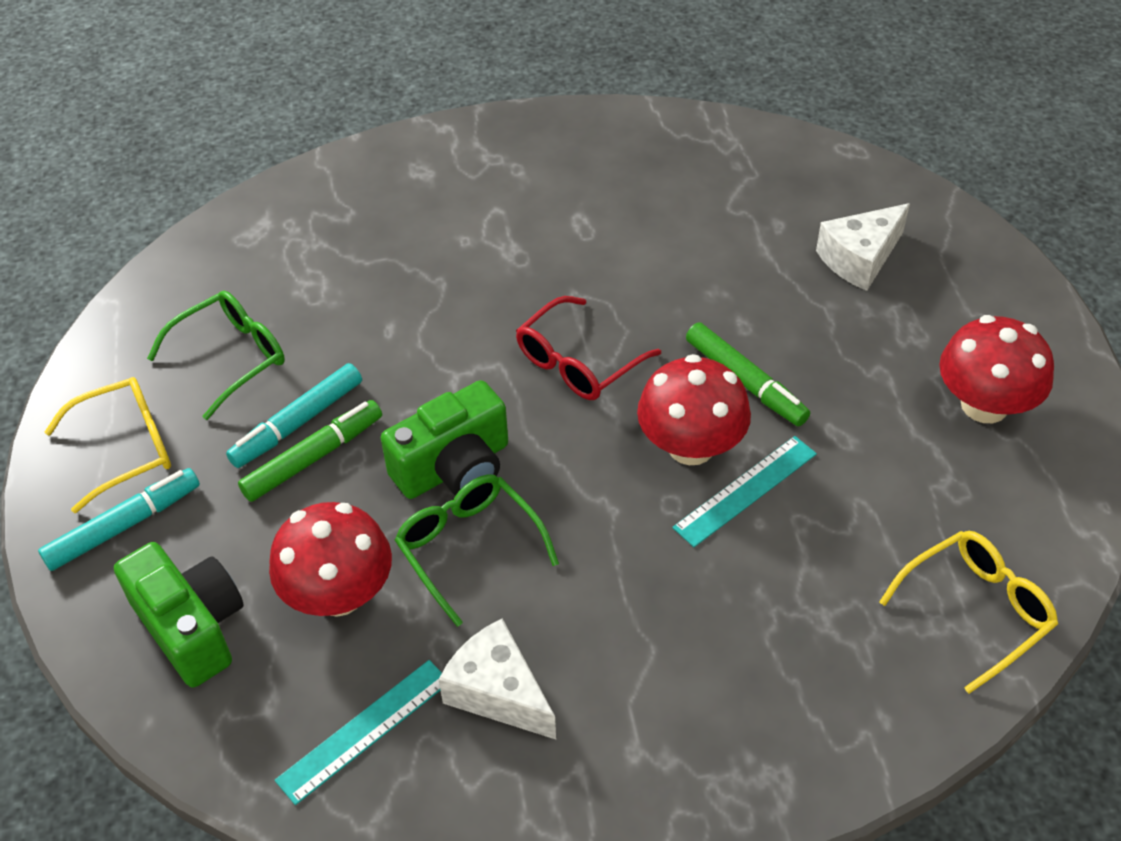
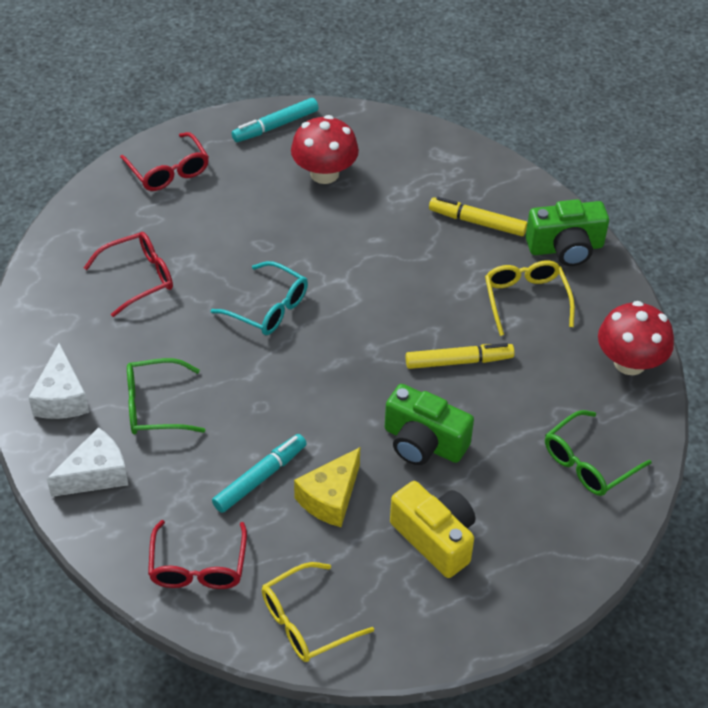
green marker: 2 -> 0
red glasses: 1 -> 3
red mushroom: 3 -> 2
turquoise glasses: 0 -> 1
turquoise ruler: 2 -> 0
yellow camera: 0 -> 1
yellow cheese: 0 -> 1
yellow marker: 0 -> 2

